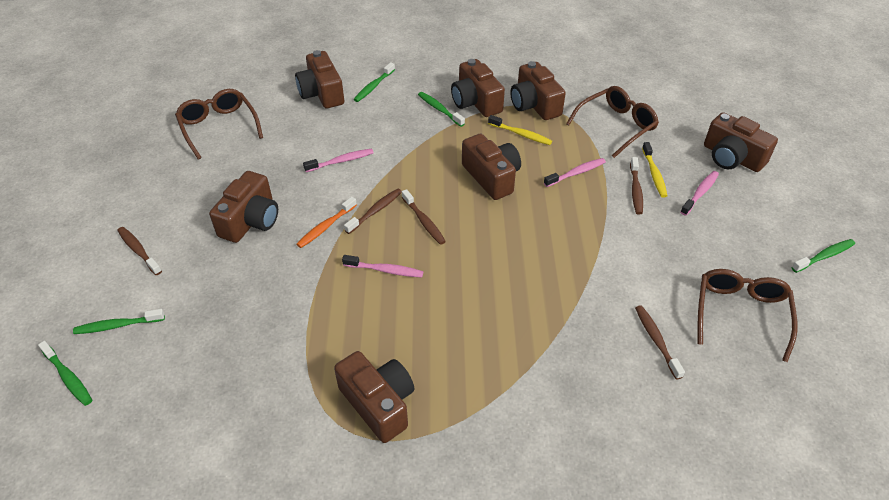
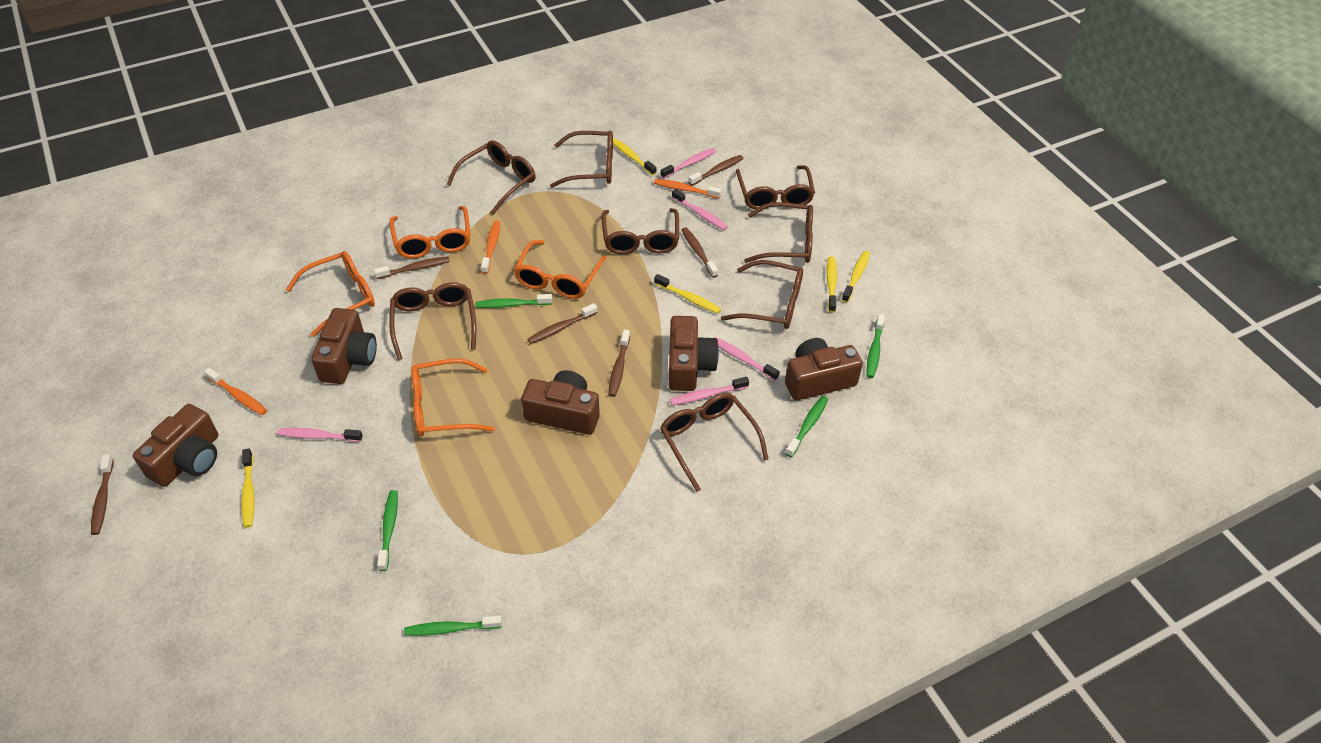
brown camera: 7 -> 5
brown glasses: 3 -> 8
brown toothbrush: 5 -> 6
orange glasses: 0 -> 4
orange toothbrush: 1 -> 3
pink toothbrush: 4 -> 5
yellow toothbrush: 2 -> 5

